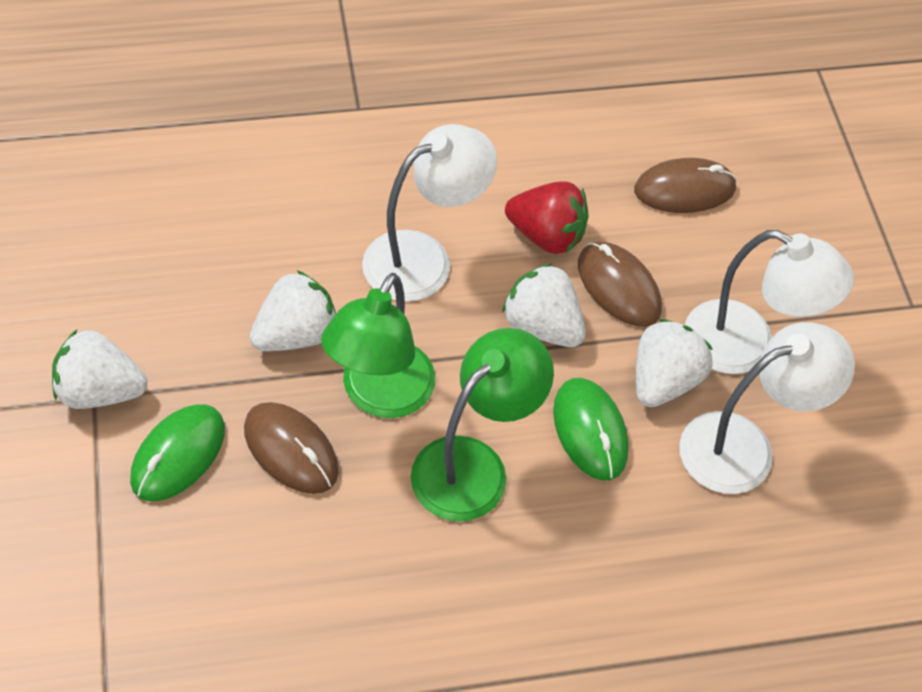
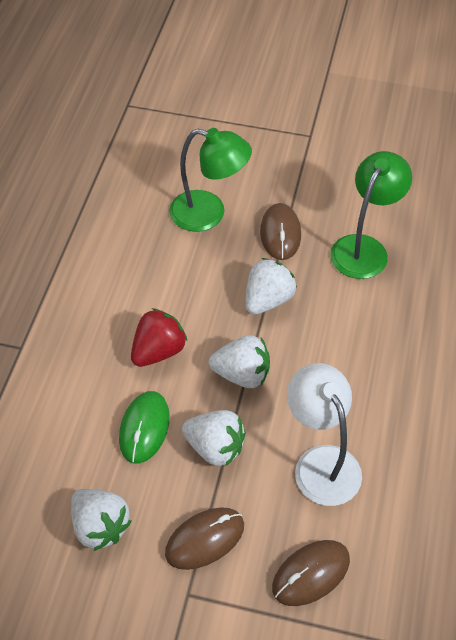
green mouse: 2 -> 1
white lamp: 3 -> 1

